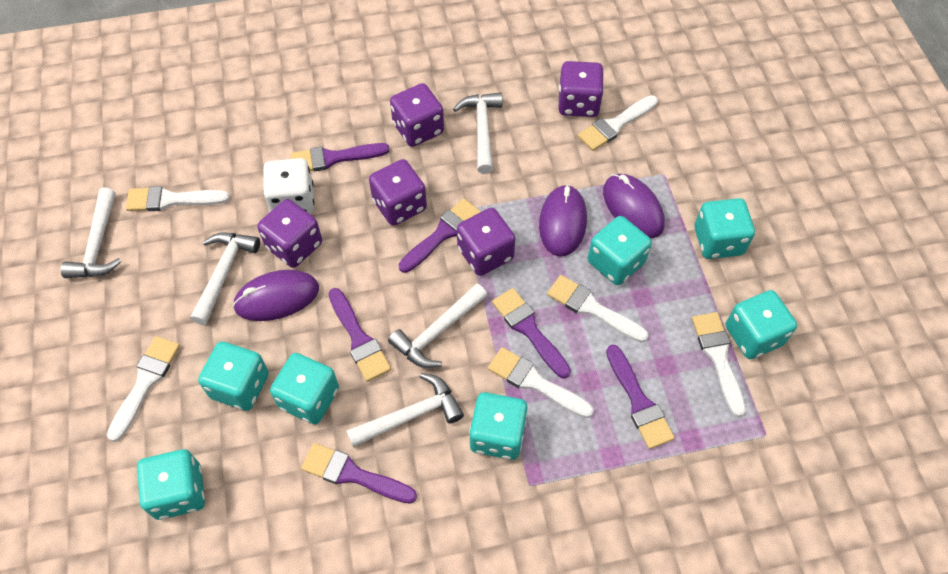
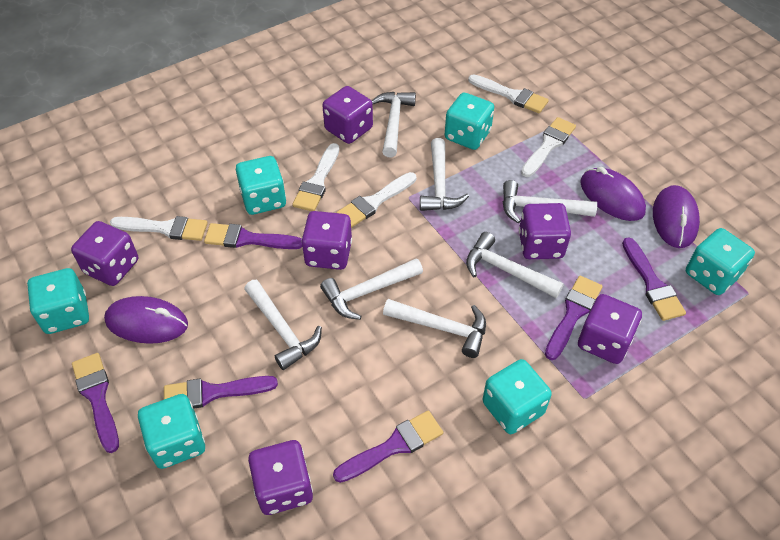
purple dice: 5 -> 6
turquoise dice: 7 -> 6
white brush: 6 -> 5
white dice: 1 -> 0
white hammer: 5 -> 7

